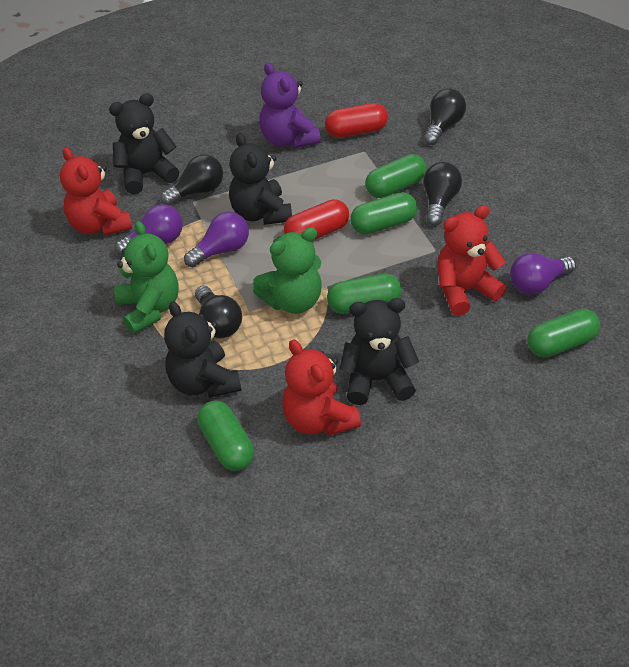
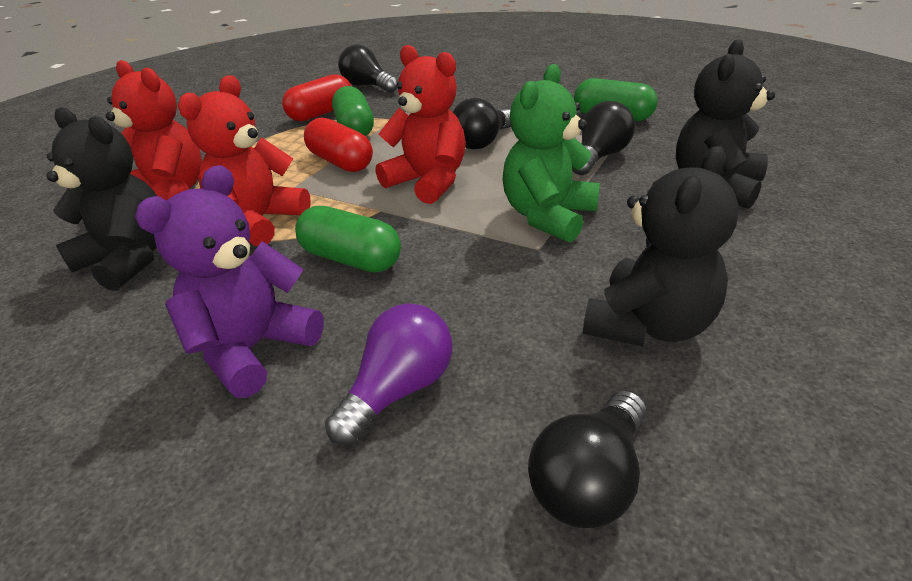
black teddy bear: 4 -> 3
green capsule: 5 -> 3
green teddy bear: 2 -> 1
purple light bulb: 3 -> 1

